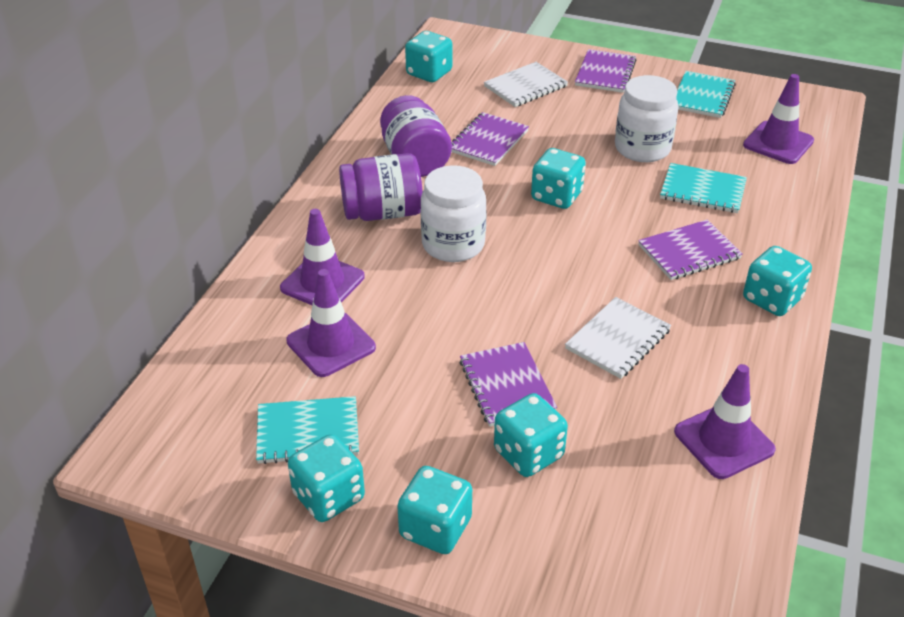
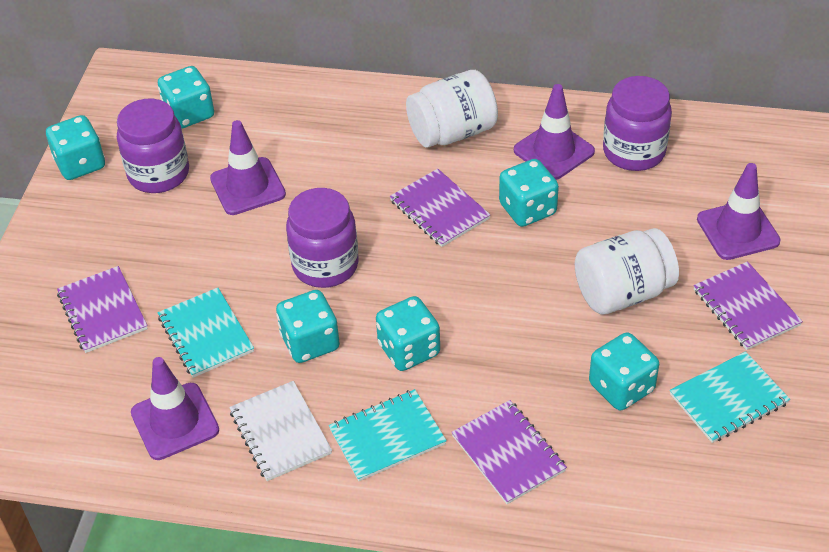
purple jar: 2 -> 3
white notebook: 2 -> 1

